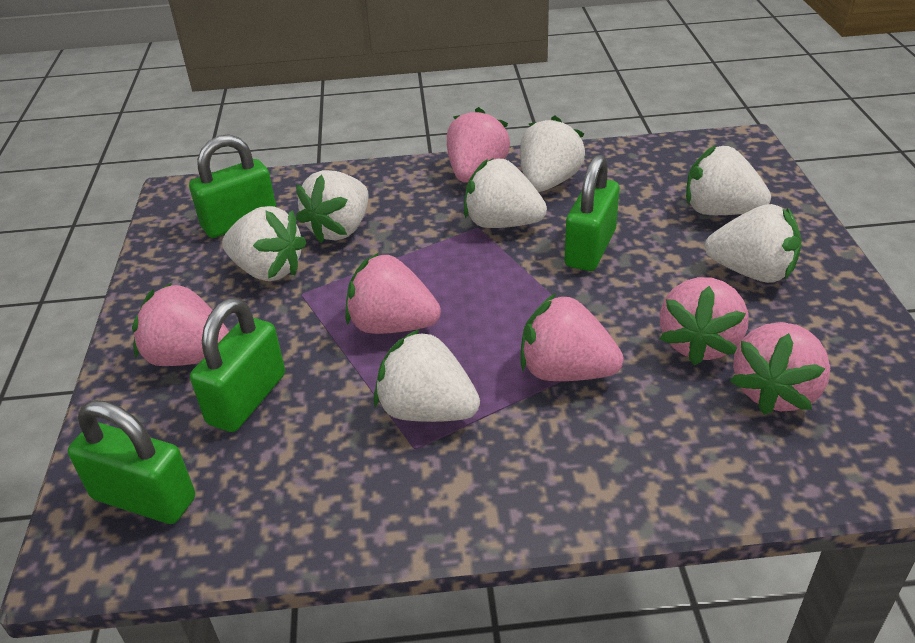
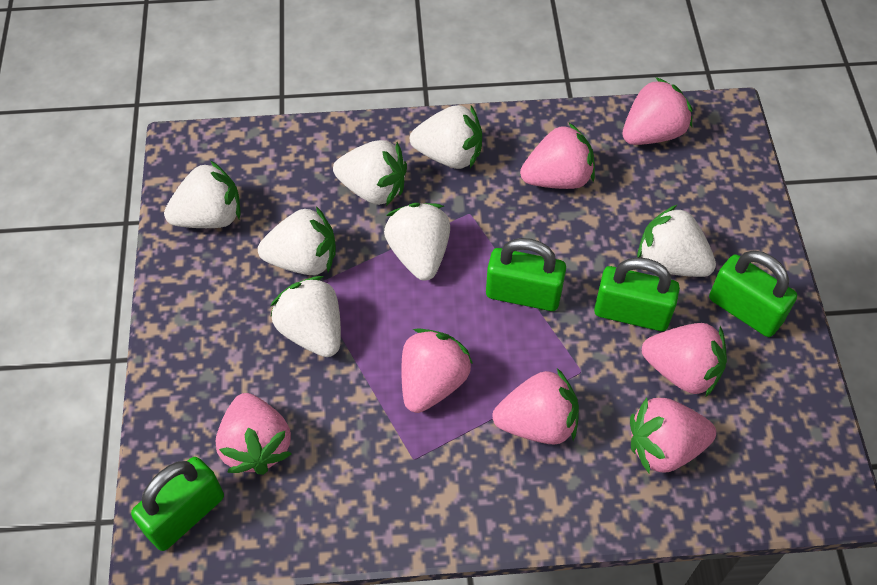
pink strawberry: 6 -> 7

